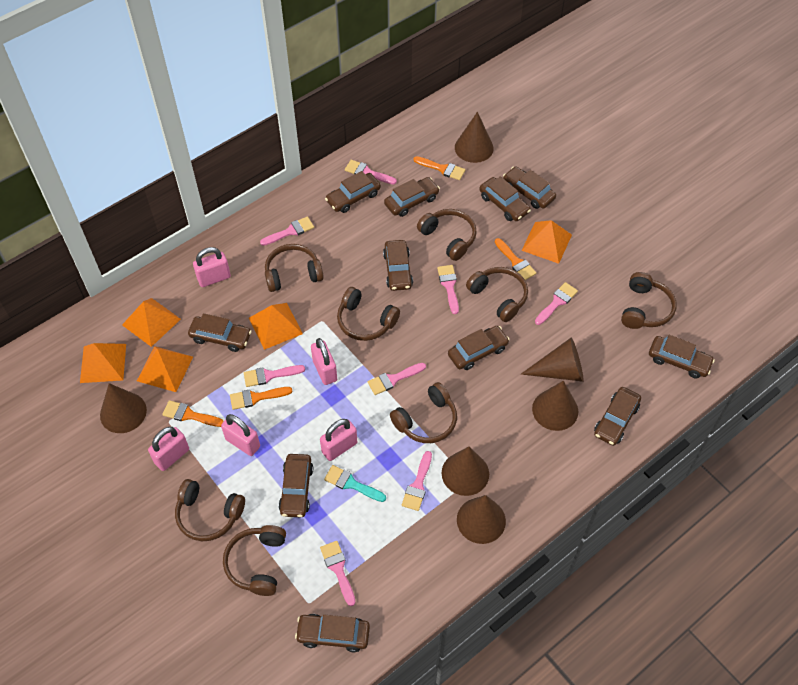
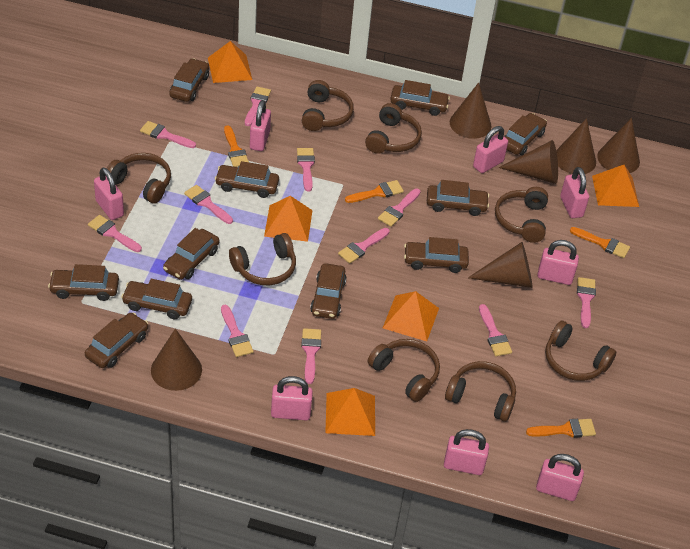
pink brush: 8 -> 11
pink padlock: 5 -> 8
turquoise brush: 1 -> 0

